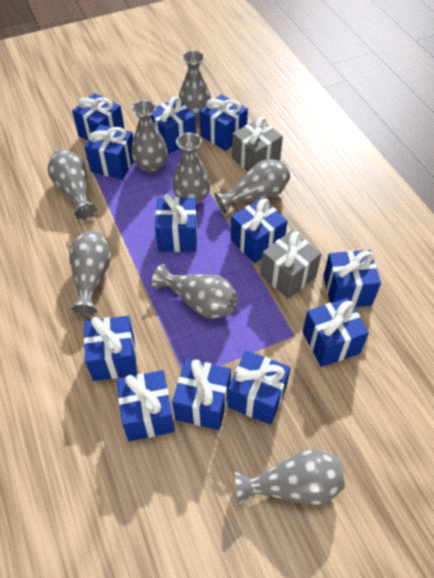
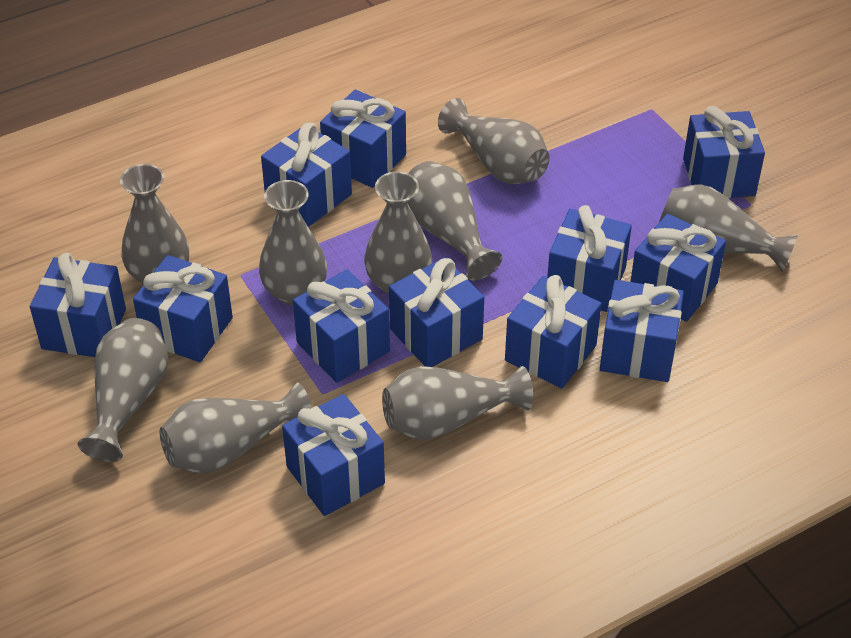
grey gift: 2 -> 0
grey vase: 8 -> 9

